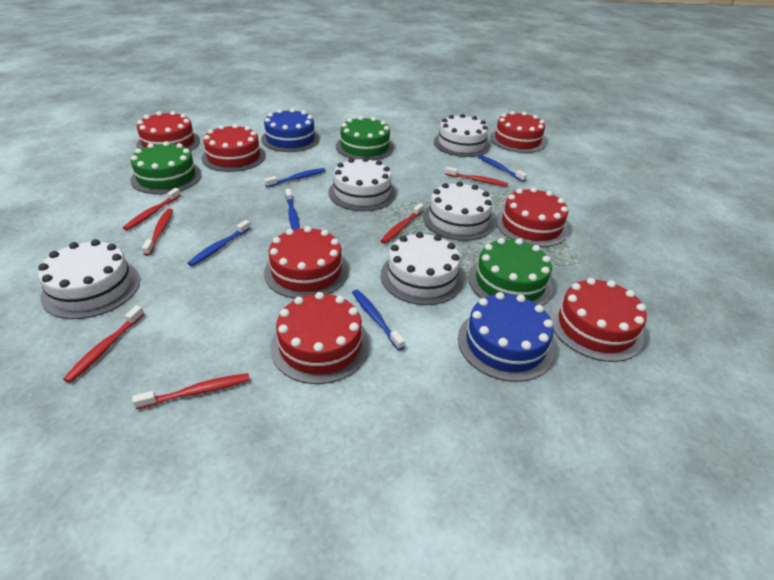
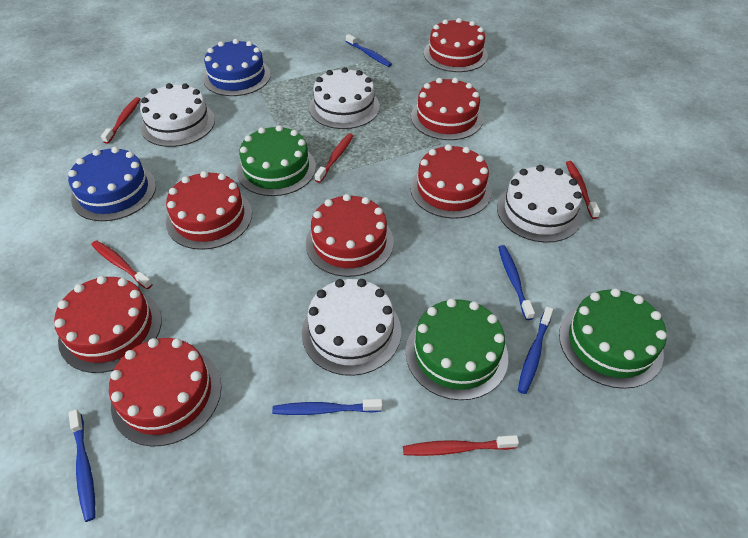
red toothbrush: 6 -> 5
white cake: 5 -> 4

